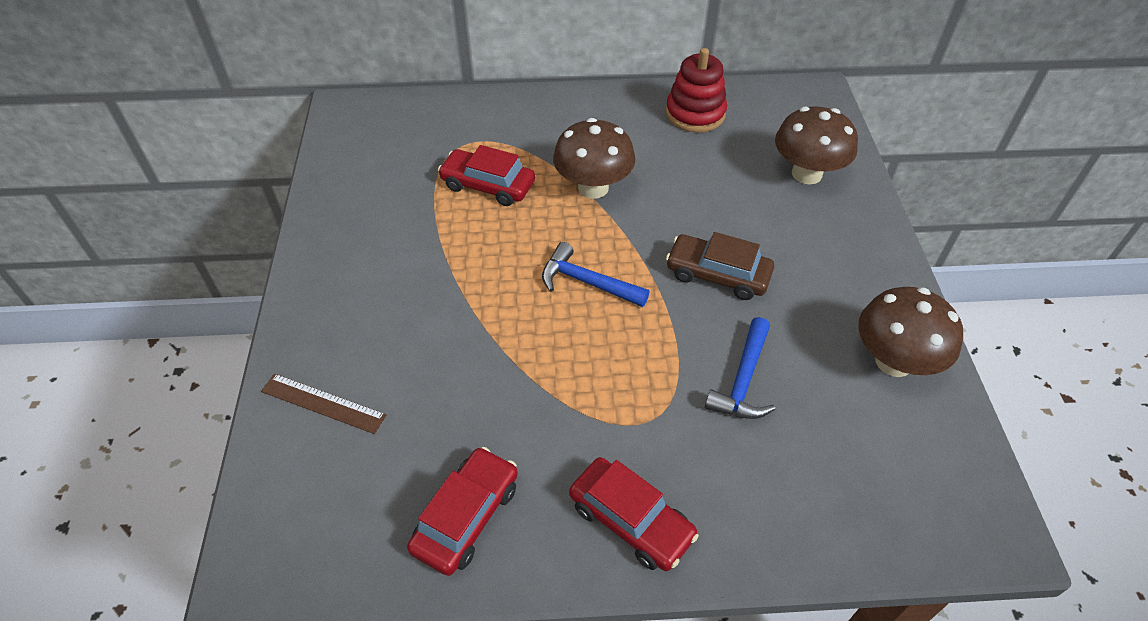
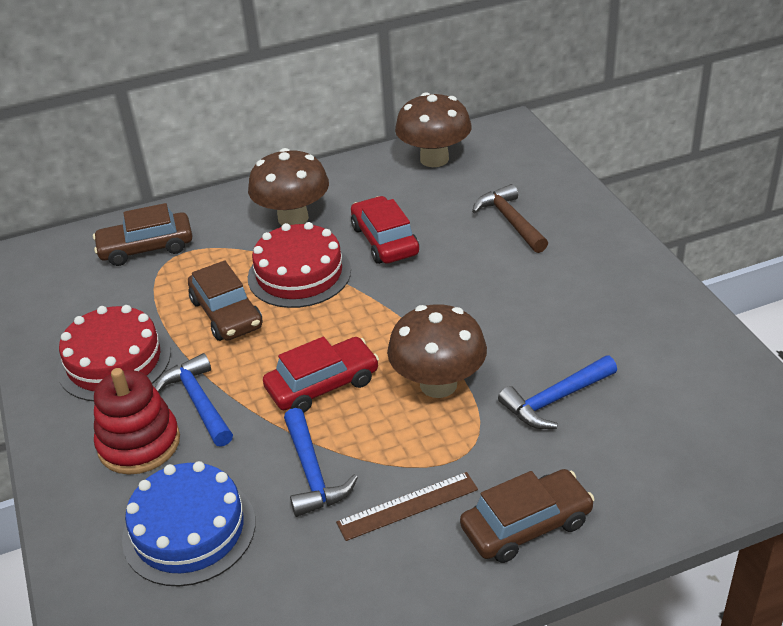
blue cake: 0 -> 1
blue hammer: 2 -> 3
brown car: 1 -> 3
brown hammer: 0 -> 1
red cake: 0 -> 2
red car: 3 -> 2

